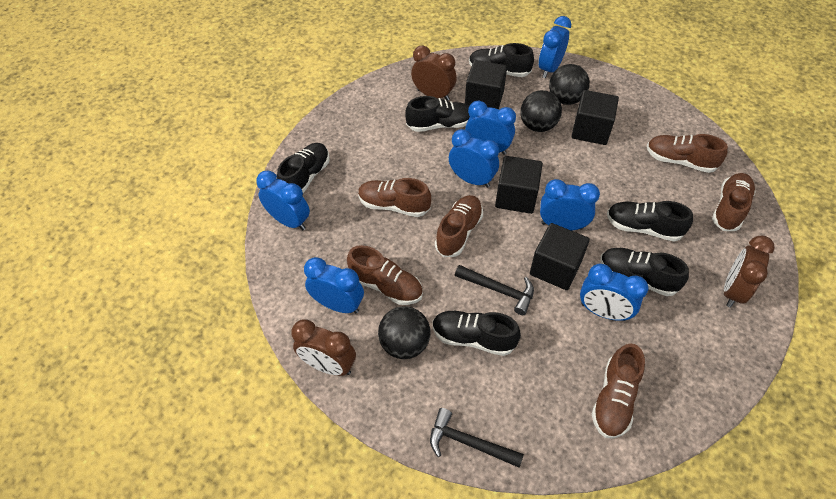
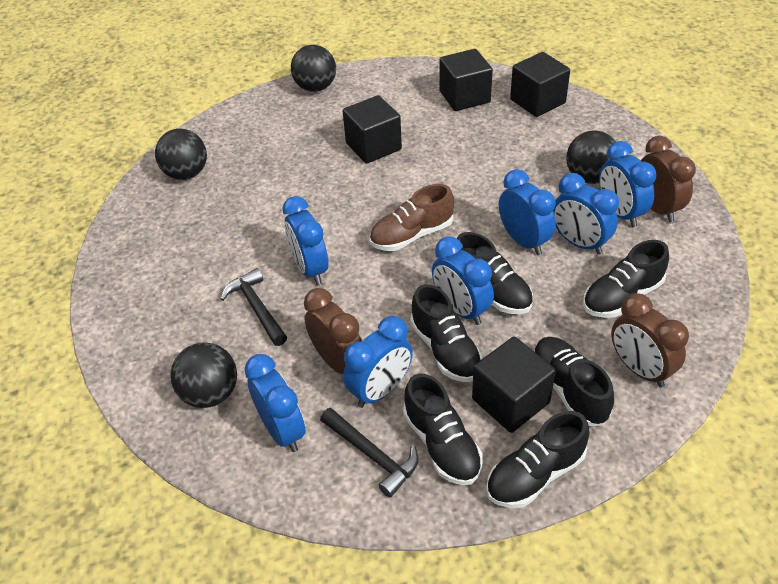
black ball: 3 -> 4
brown shoe: 6 -> 1

